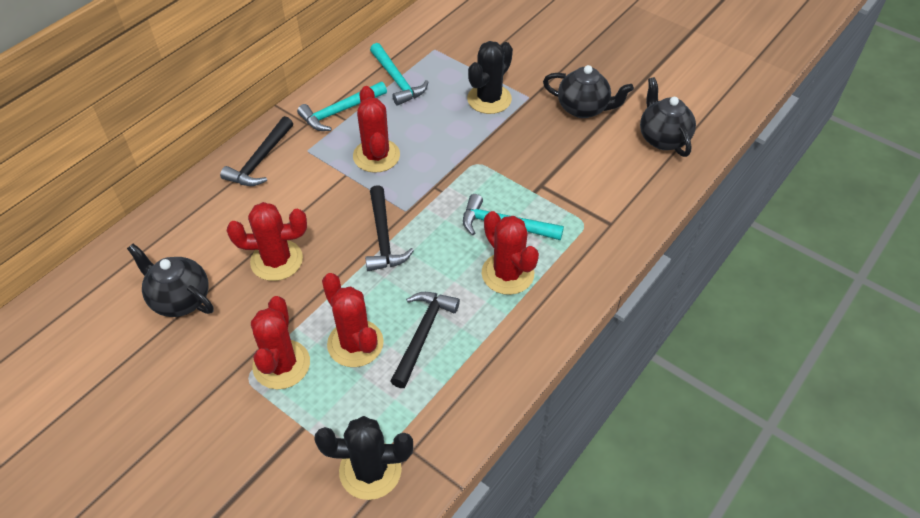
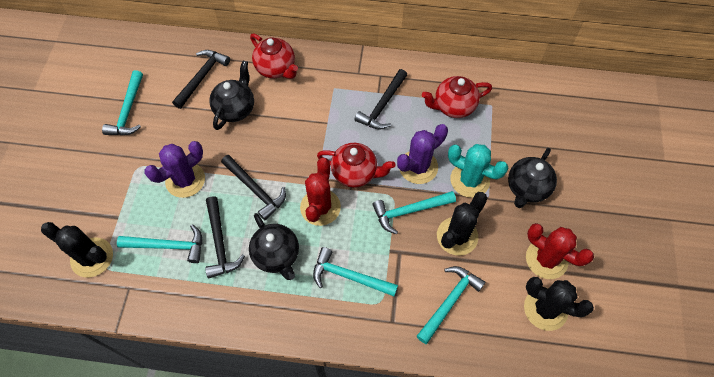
black cactus: 2 -> 3
black hammer: 3 -> 4
purple cactus: 0 -> 2
red cactus: 5 -> 2
red teapot: 0 -> 3
turquoise cactus: 0 -> 1
turquoise hammer: 3 -> 5

